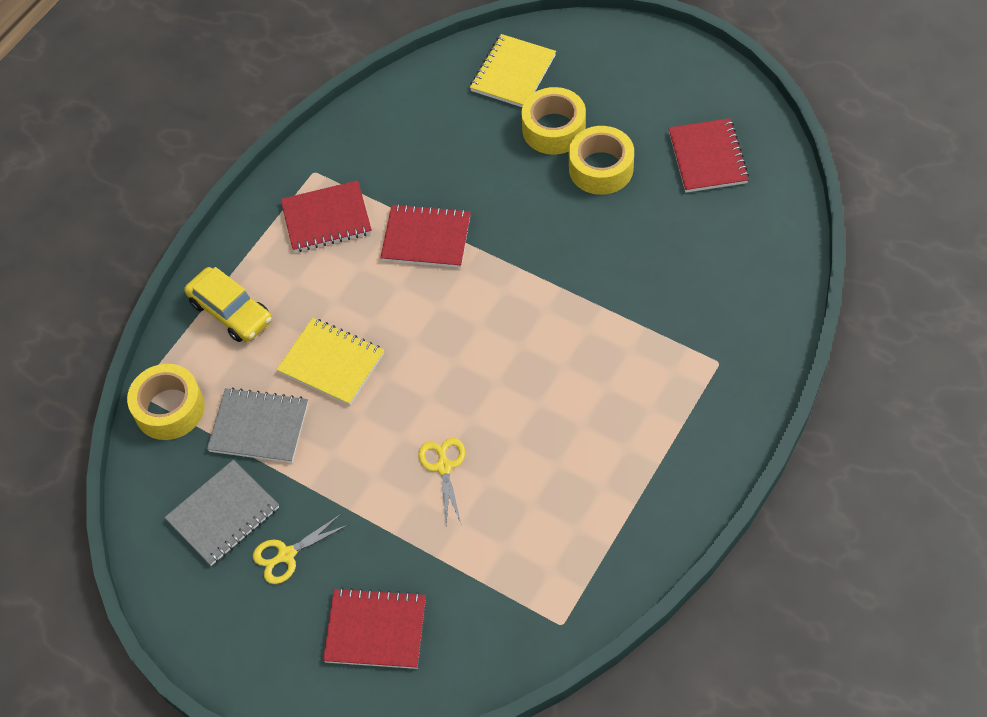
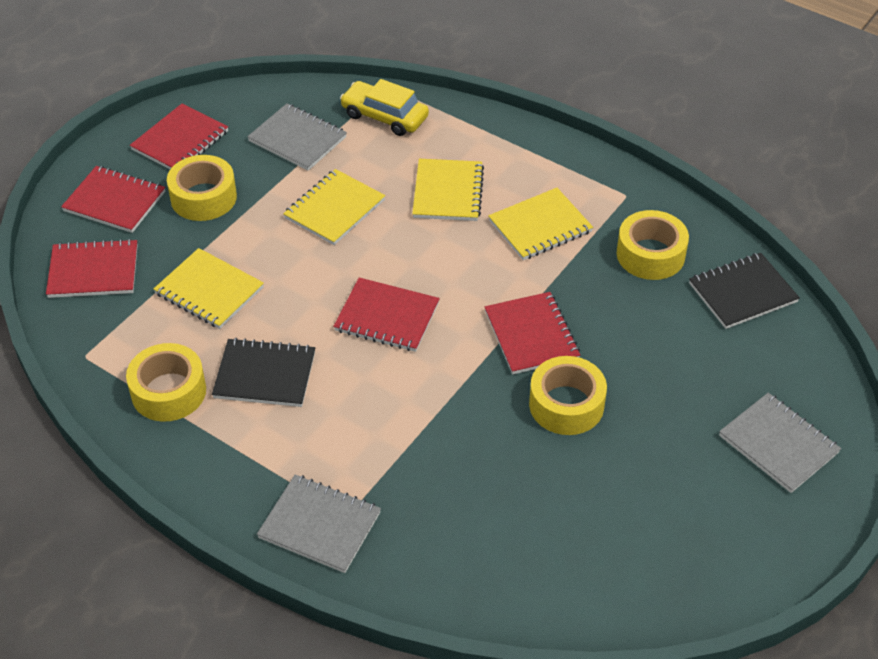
black notebook: 0 -> 2
grey notebook: 2 -> 3
red notebook: 4 -> 5
yellow notebook: 2 -> 4
yellow scissors: 2 -> 0
yellow tape: 3 -> 4

